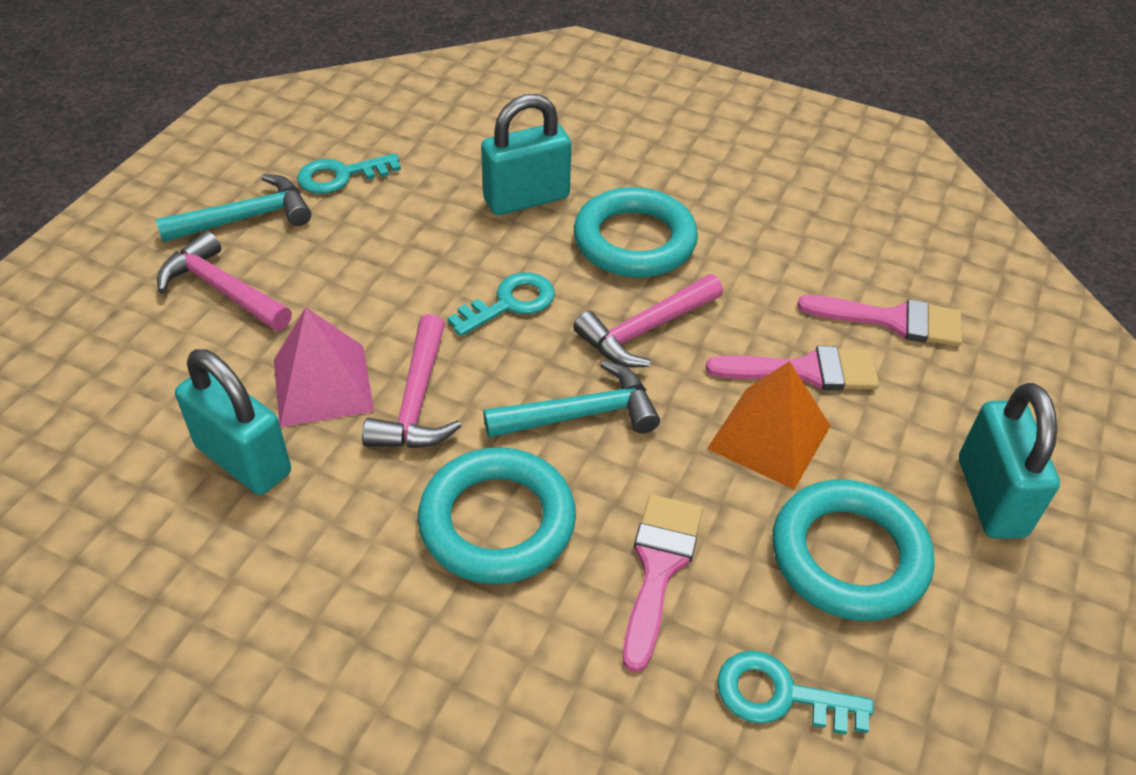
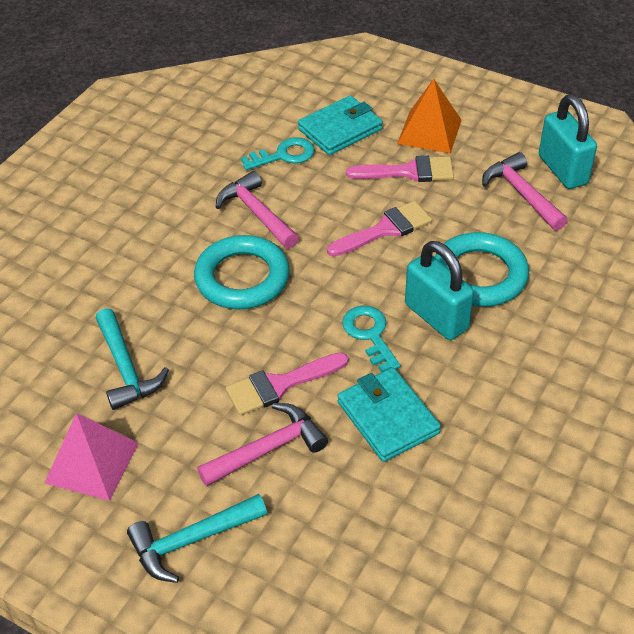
turquoise key: 3 -> 2
turquoise padlock: 3 -> 2
turquoise ring: 3 -> 2
turquoise wallet: 0 -> 2

